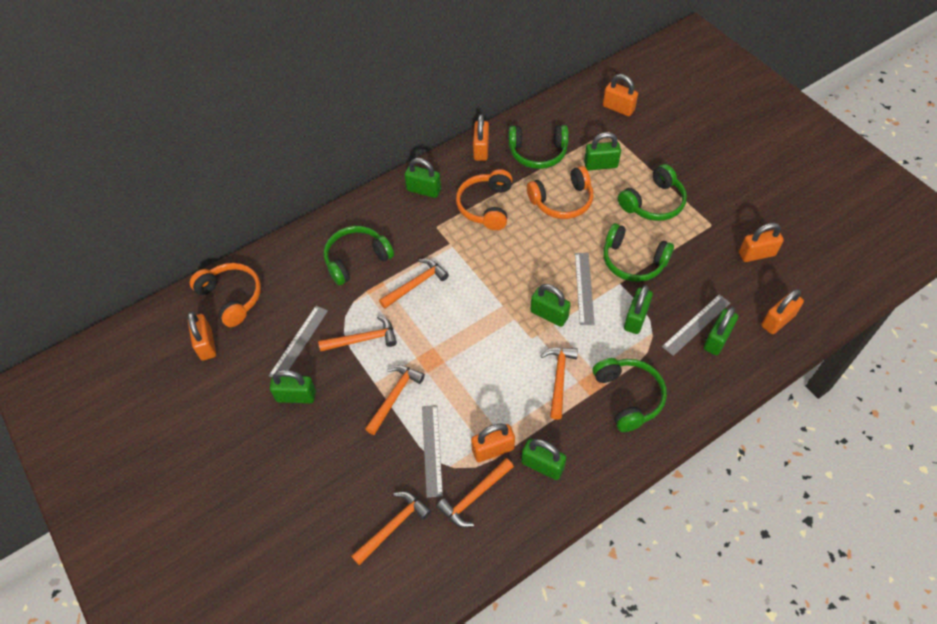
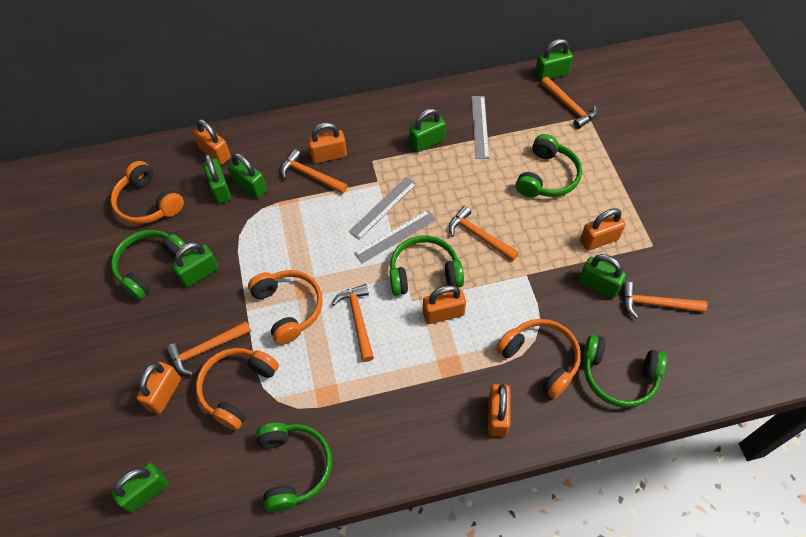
grey ruler: 4 -> 3
orange headphones: 3 -> 4

